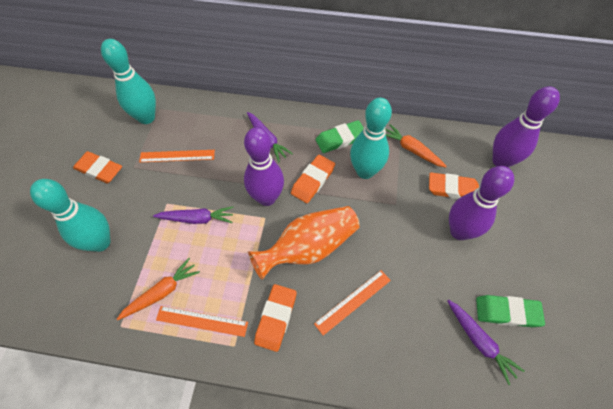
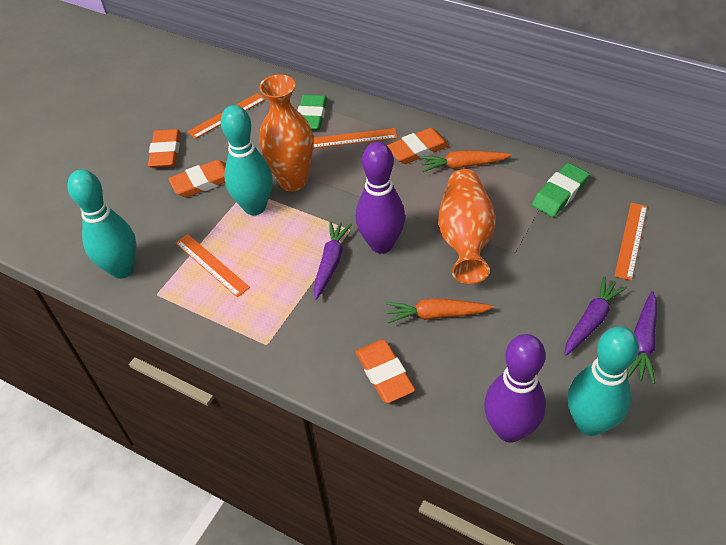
orange ruler: 3 -> 4
orange vase: 1 -> 2
purple bowling pin: 3 -> 2

